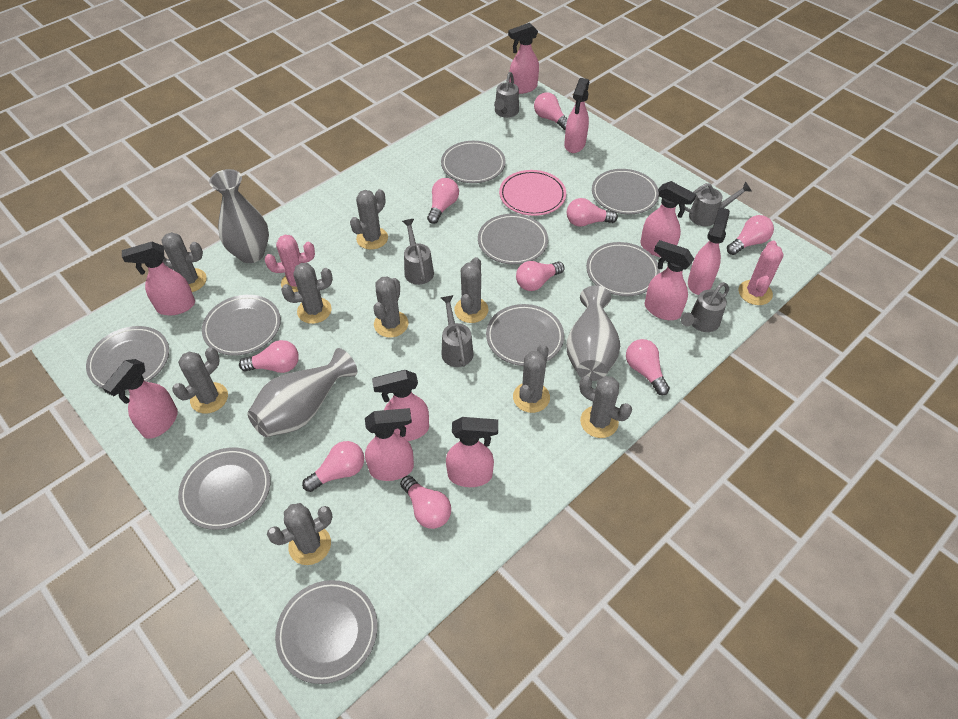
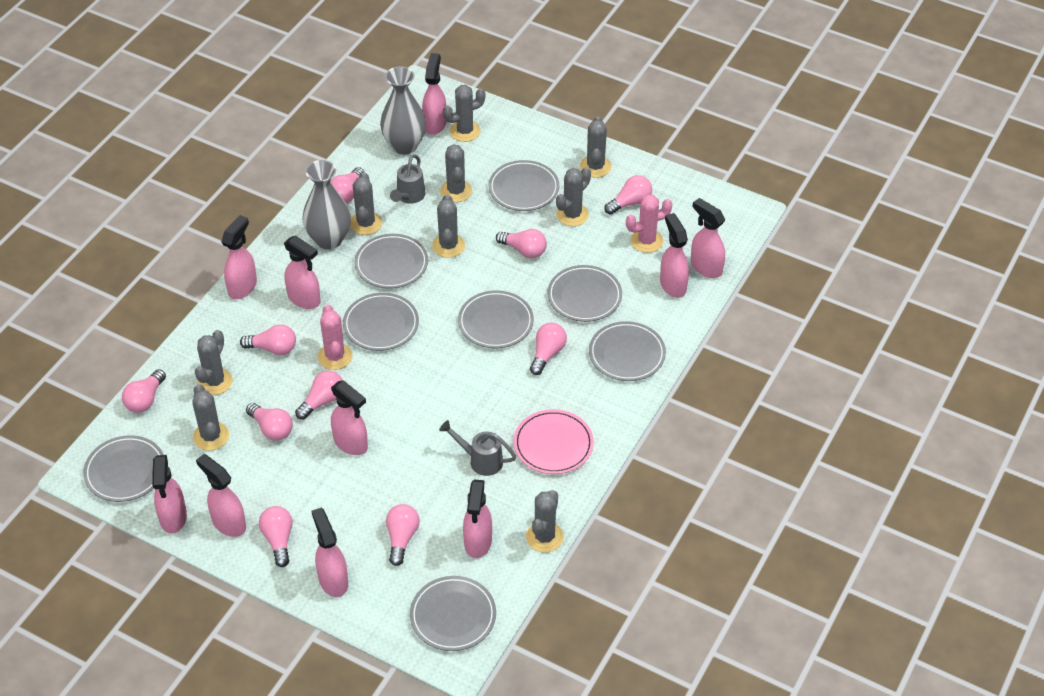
grey plate: 9 -> 8
grey vase: 3 -> 2
grey watering can: 5 -> 2
pink light bulb: 9 -> 10

